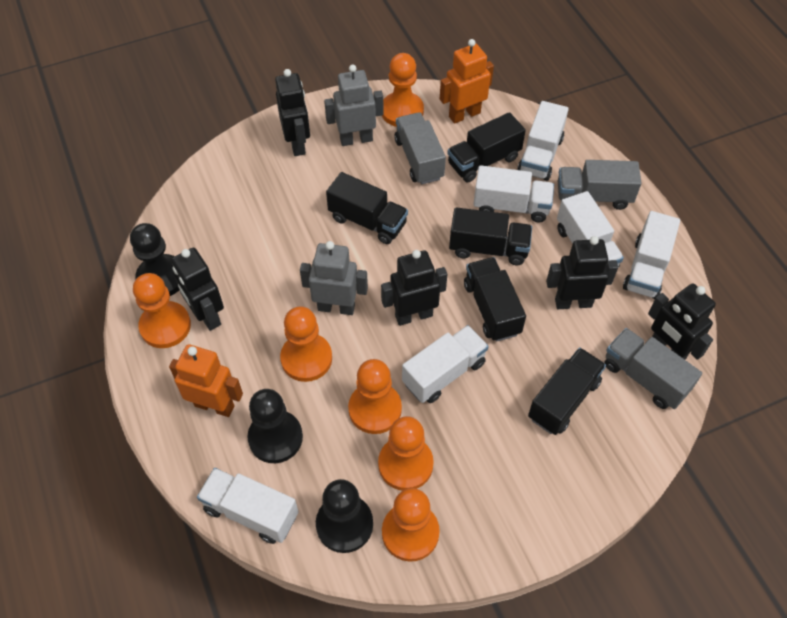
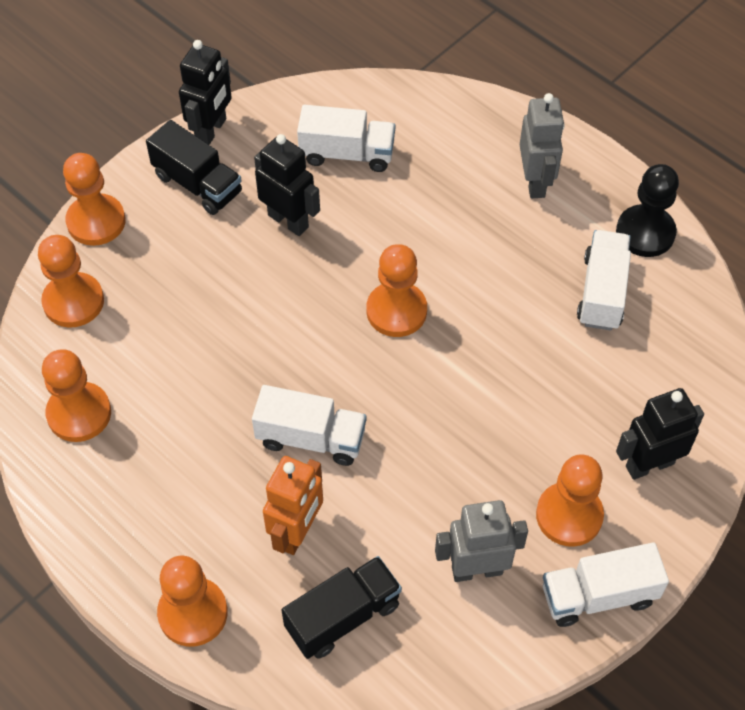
black pawn: 3 -> 1
black robot: 5 -> 3
black truck: 5 -> 2
grey truck: 3 -> 0
orange robot: 2 -> 1
white truck: 6 -> 4

